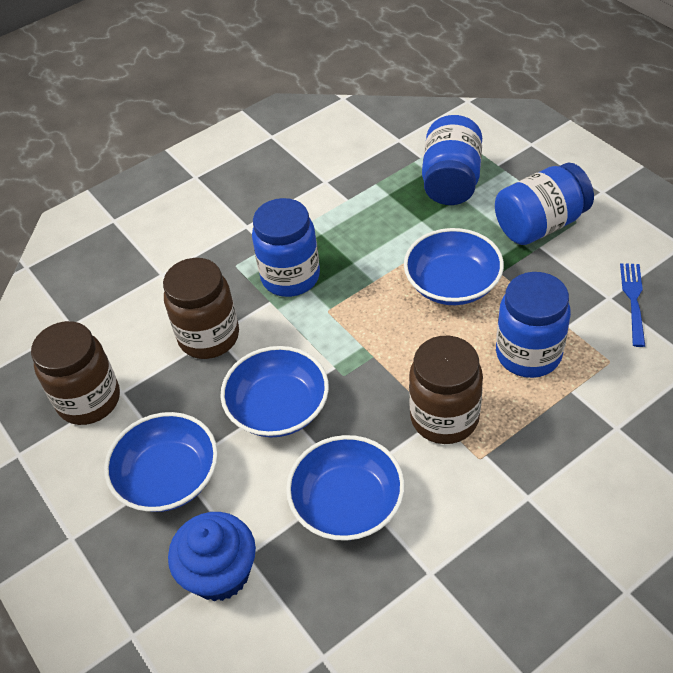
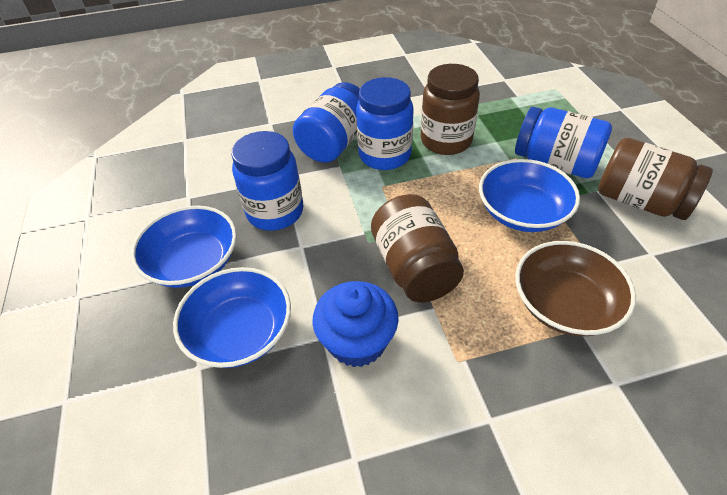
blue bowl: 4 -> 3
blue fork: 1 -> 0
brown bowl: 0 -> 1

